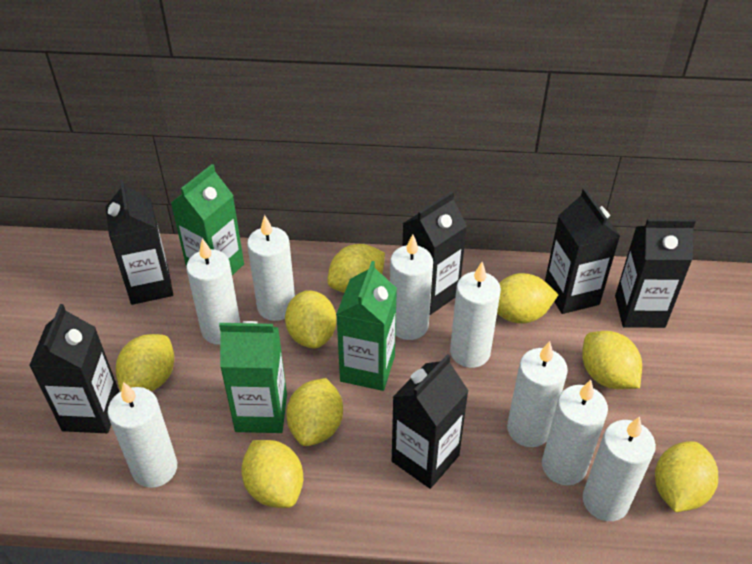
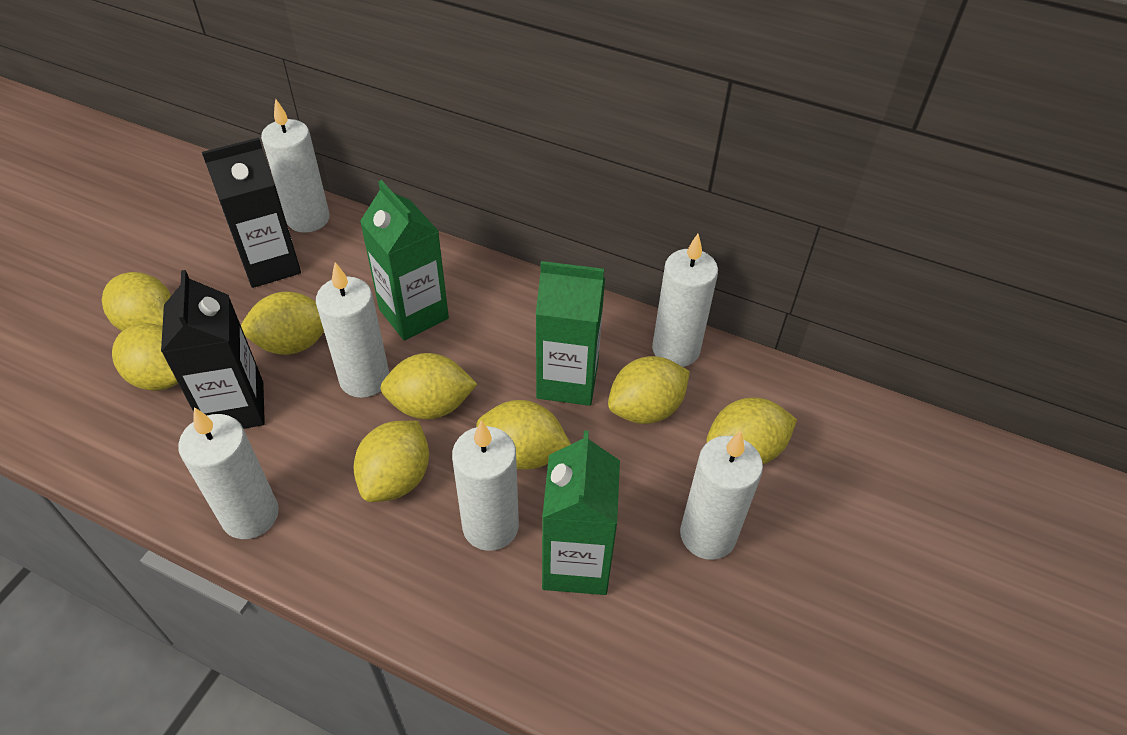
black carton: 6 -> 2
white candle: 8 -> 6

